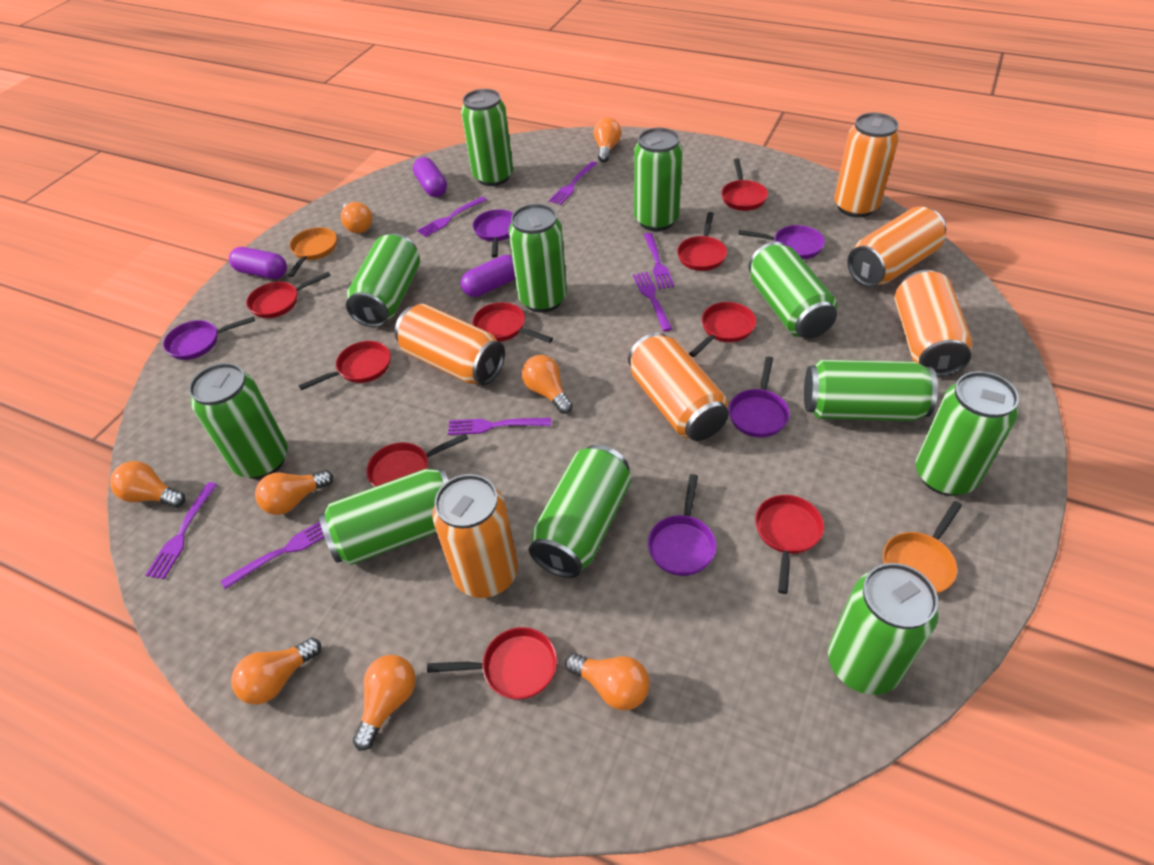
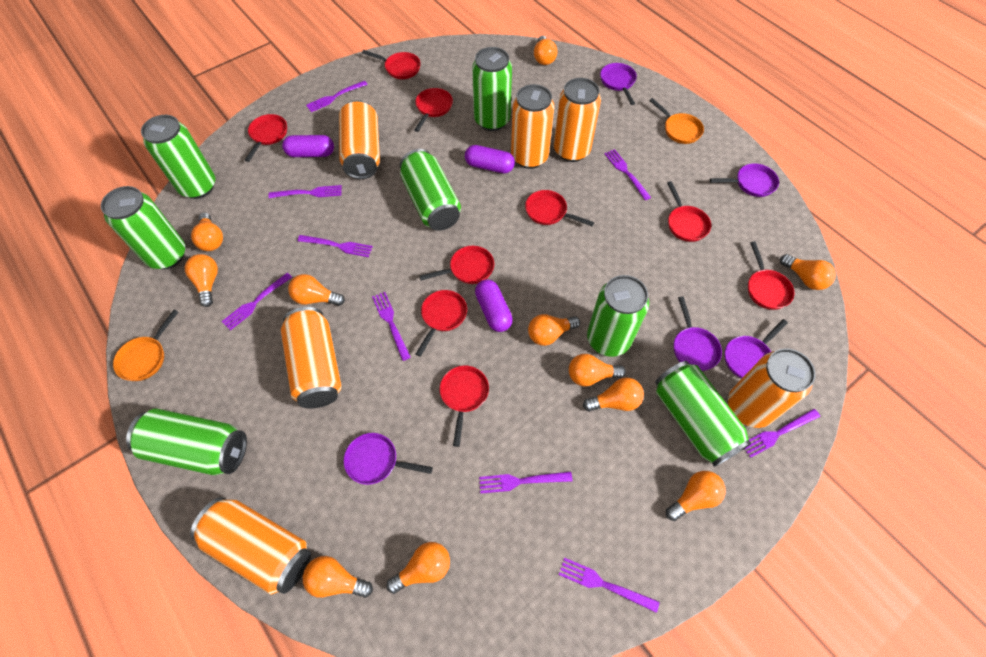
green can: 11 -> 7
orange light bulb: 8 -> 11
purple fork: 7 -> 9

